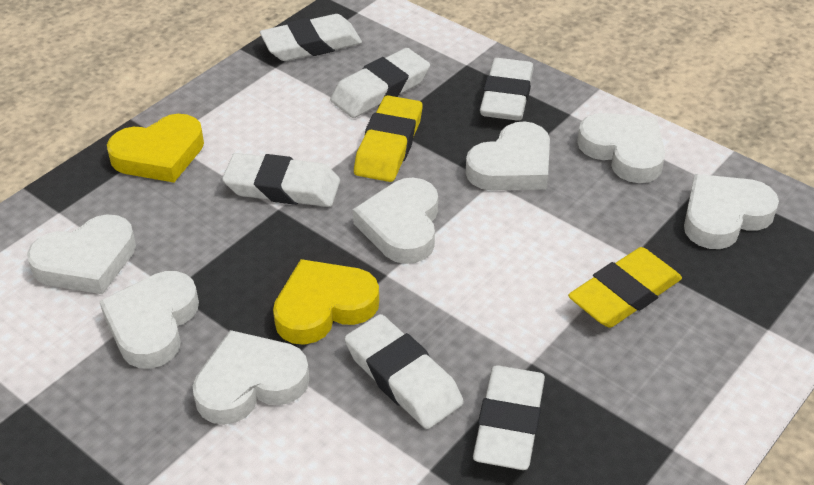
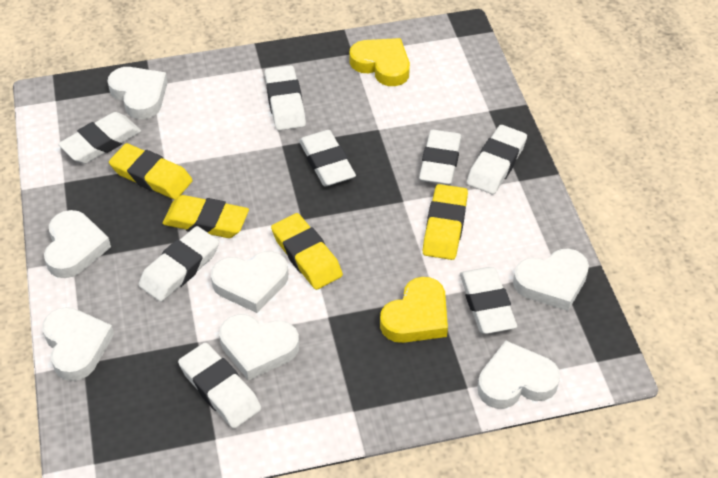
white eraser: 6 -> 8
yellow eraser: 2 -> 4

